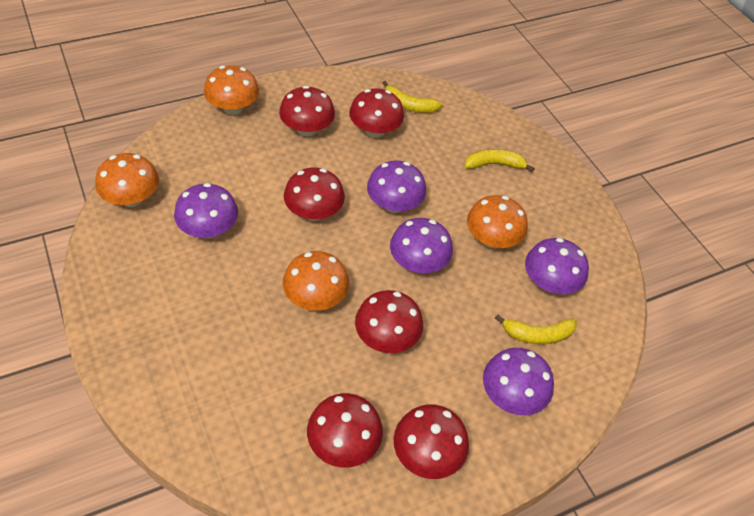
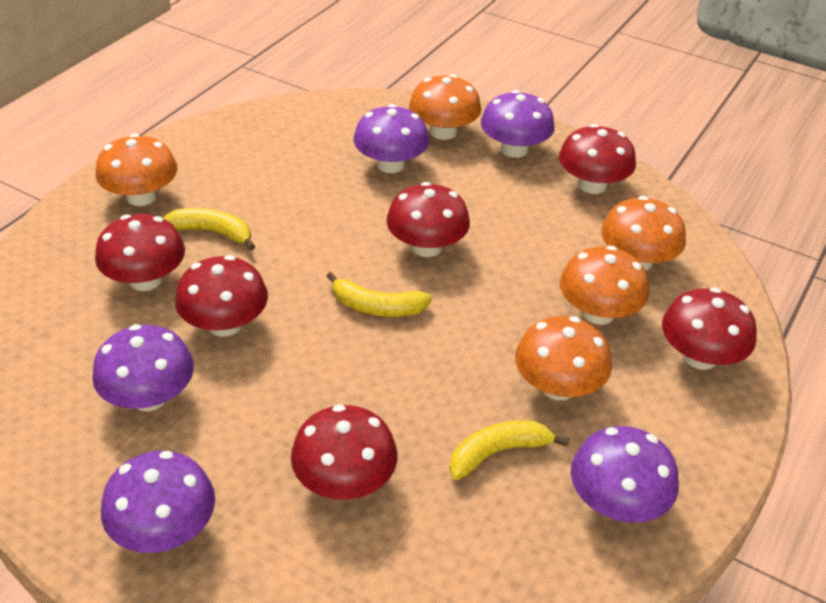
orange mushroom: 4 -> 5

